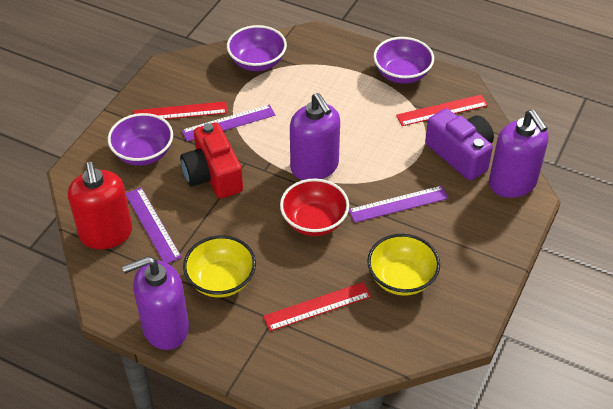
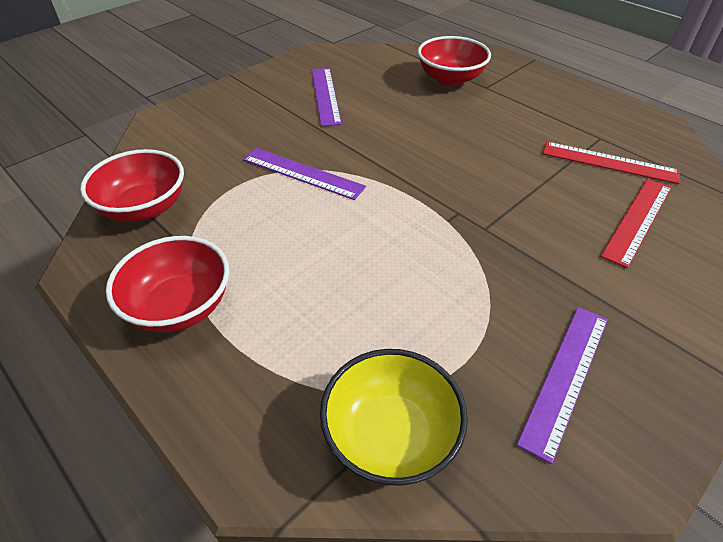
purple bowl: 3 -> 0
purple camera: 1 -> 0
purple soap dispenser: 3 -> 0
red bowl: 1 -> 3
red camera: 1 -> 0
red ruler: 3 -> 2
red soap dispenser: 1 -> 0
yellow bowl: 2 -> 1

